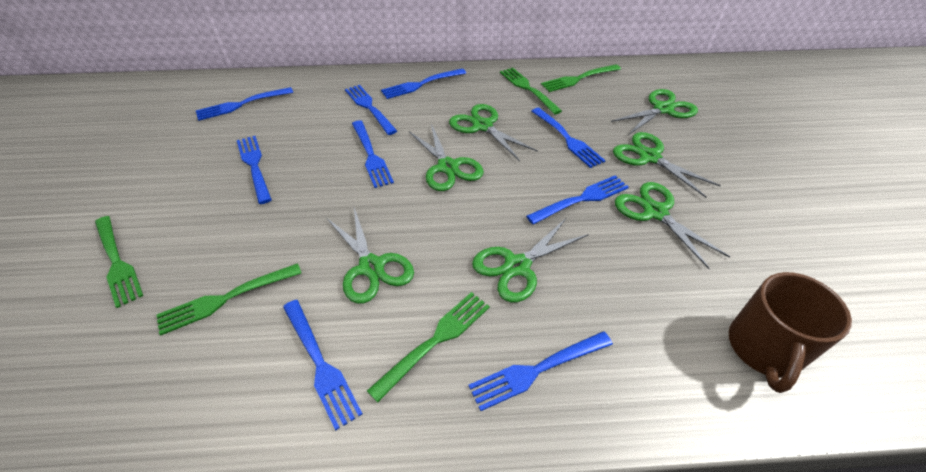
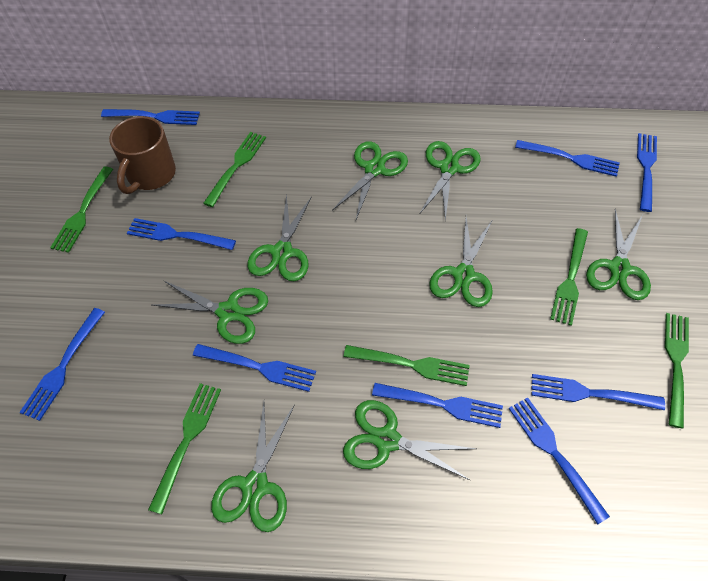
green fork: 5 -> 6
green scissors: 7 -> 8

